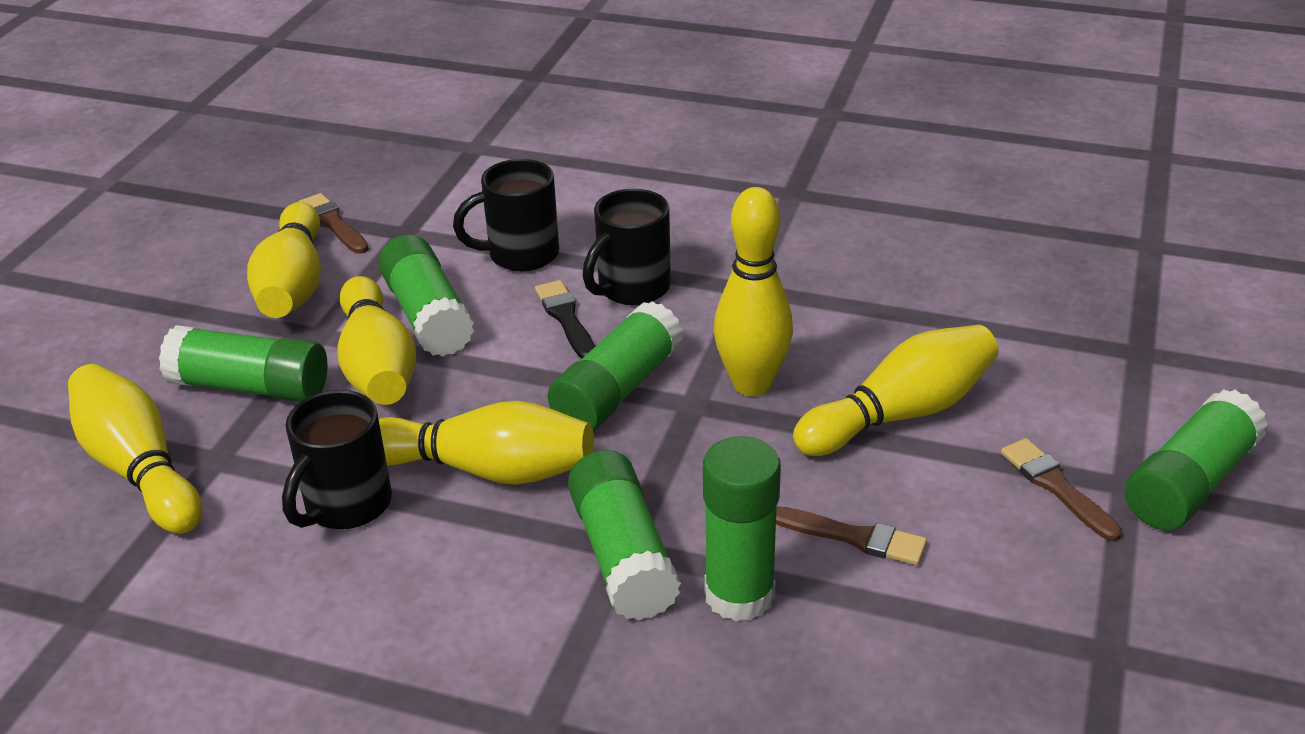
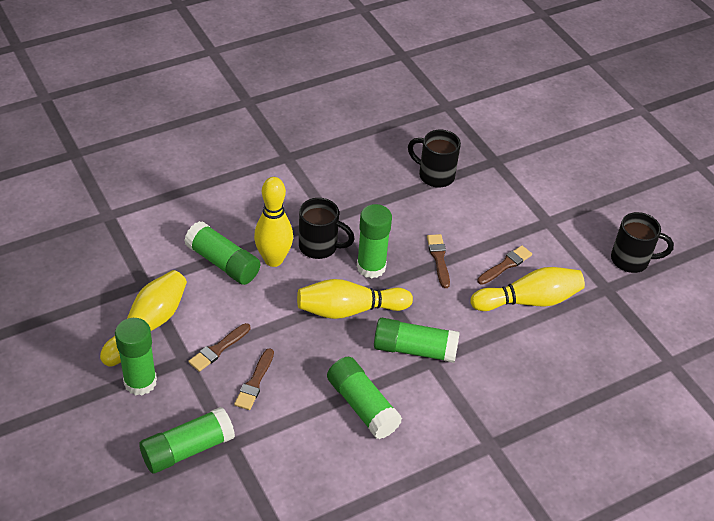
black brush: 1 -> 0
brown brush: 3 -> 4
yellow bowling pin: 6 -> 4

